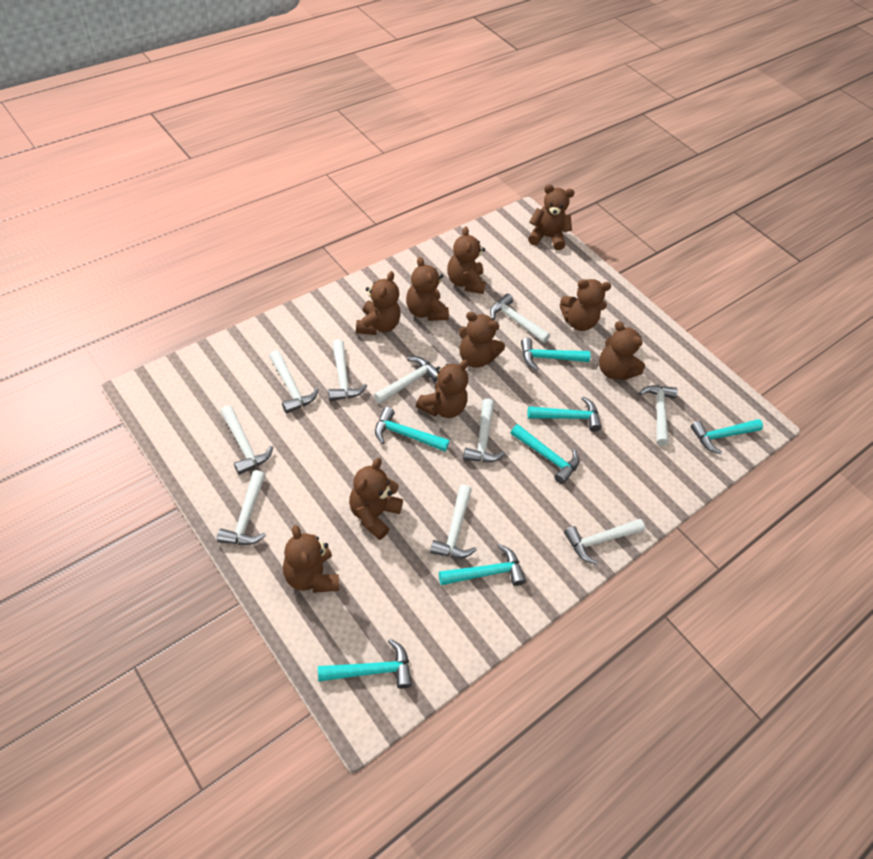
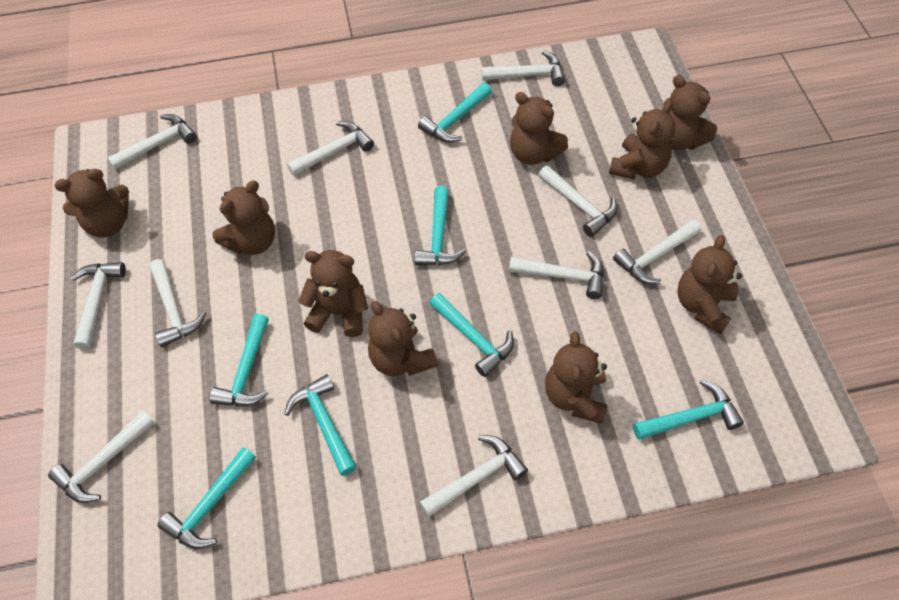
brown teddy bear: 10 -> 9

